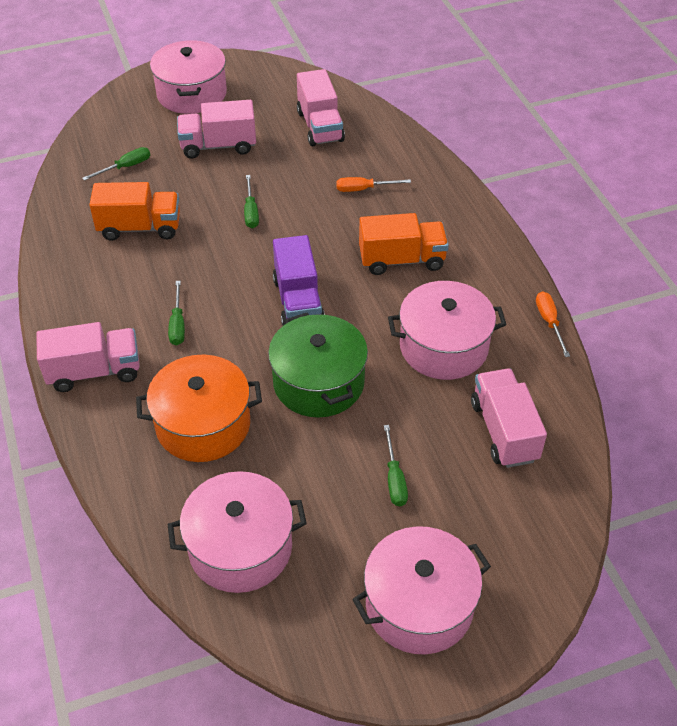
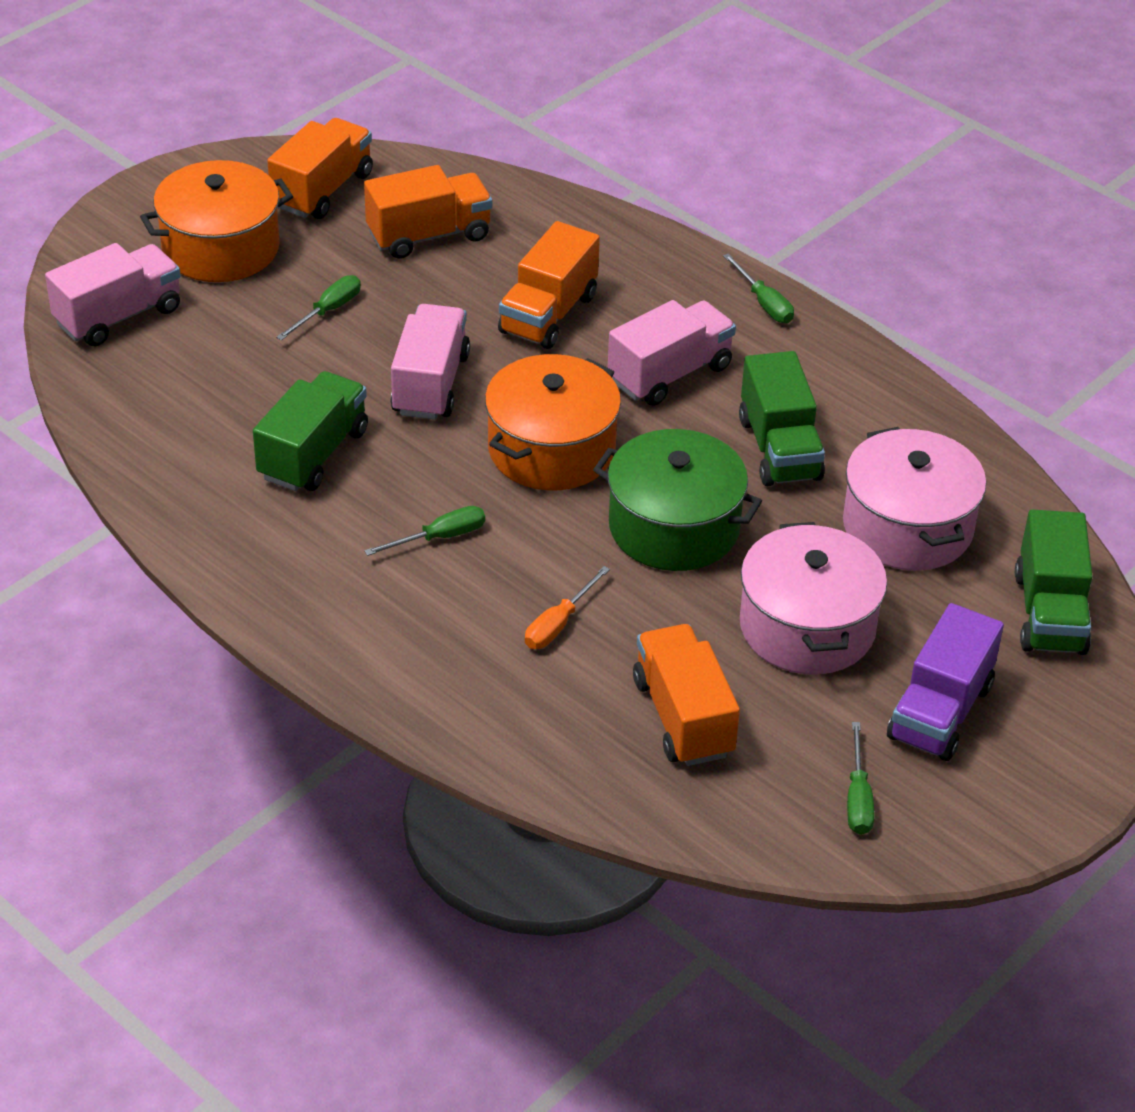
green truck: 0 -> 3
orange pot: 1 -> 2
orange screwdriver: 2 -> 1
orange truck: 2 -> 4
pink pot: 4 -> 2
pink truck: 4 -> 3

